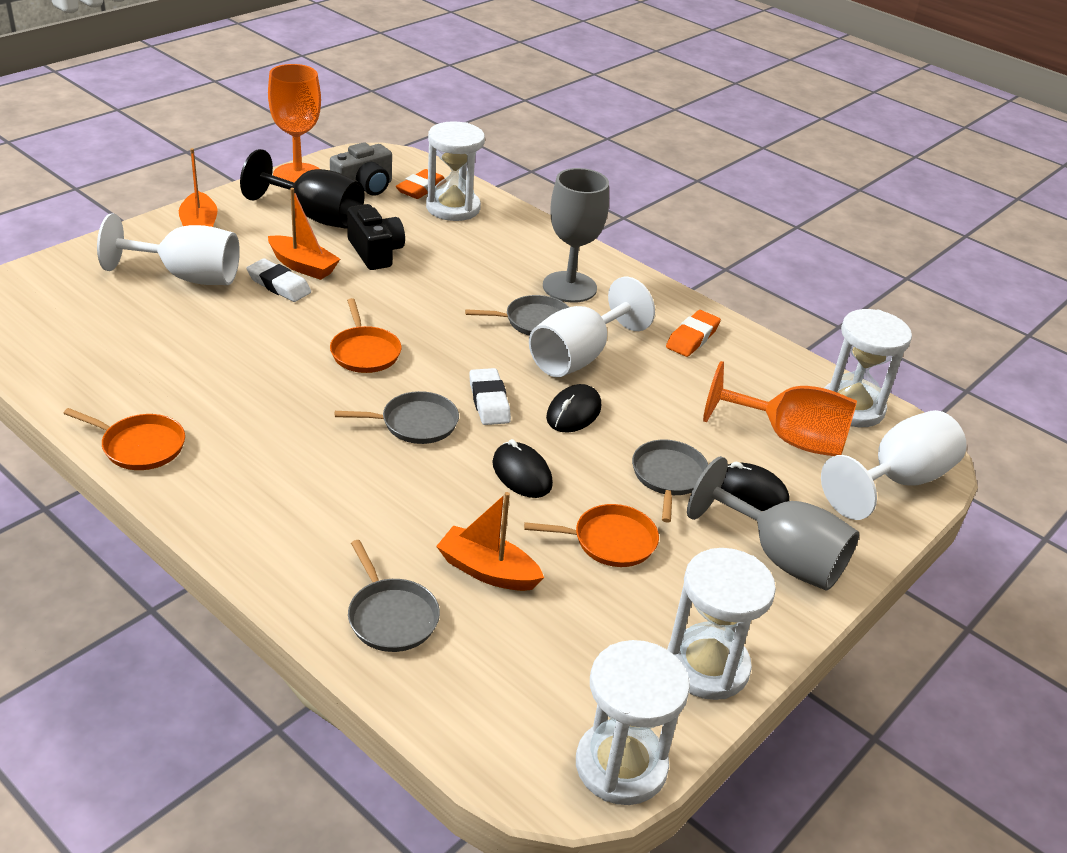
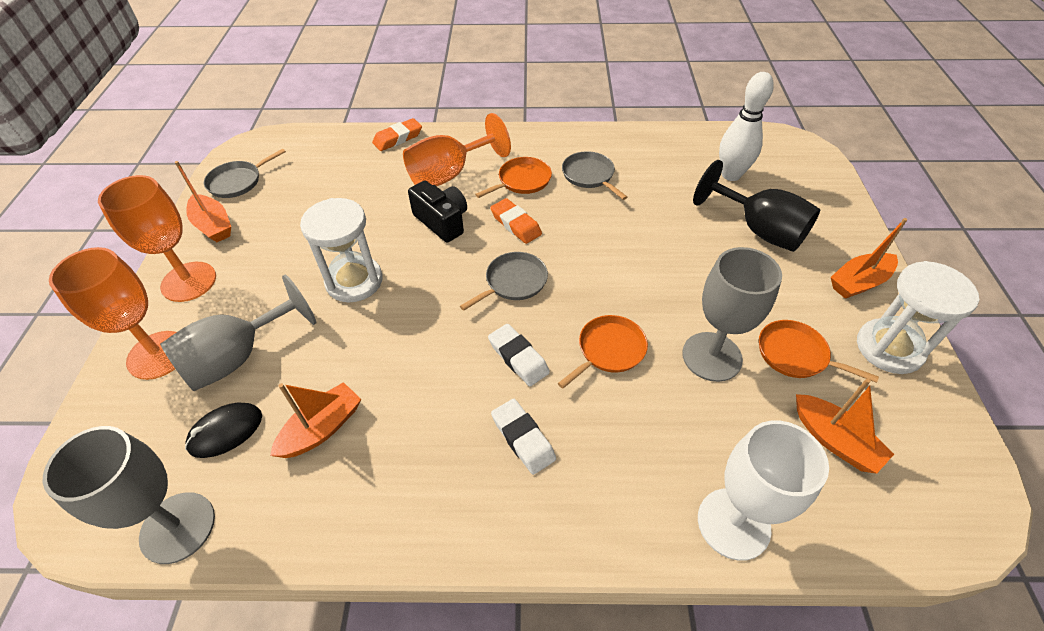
black mouse: 3 -> 1
grey camera: 1 -> 0
grey goblet: 2 -> 3
grey pan: 4 -> 3
orange boat: 3 -> 4
orange goblet: 2 -> 3
white bowling pin: 0 -> 1
white goblet: 3 -> 1
white hourglass: 4 -> 2

